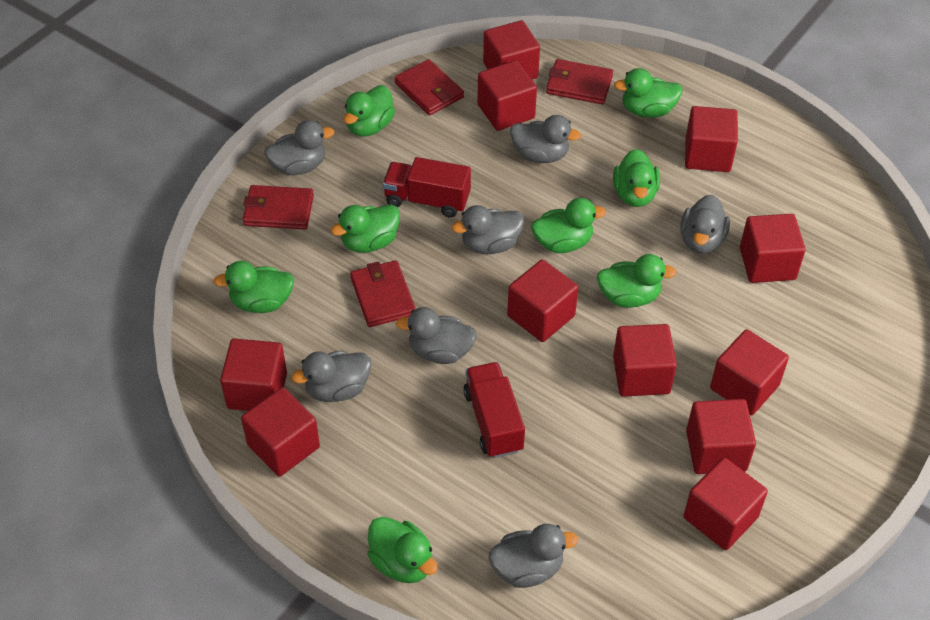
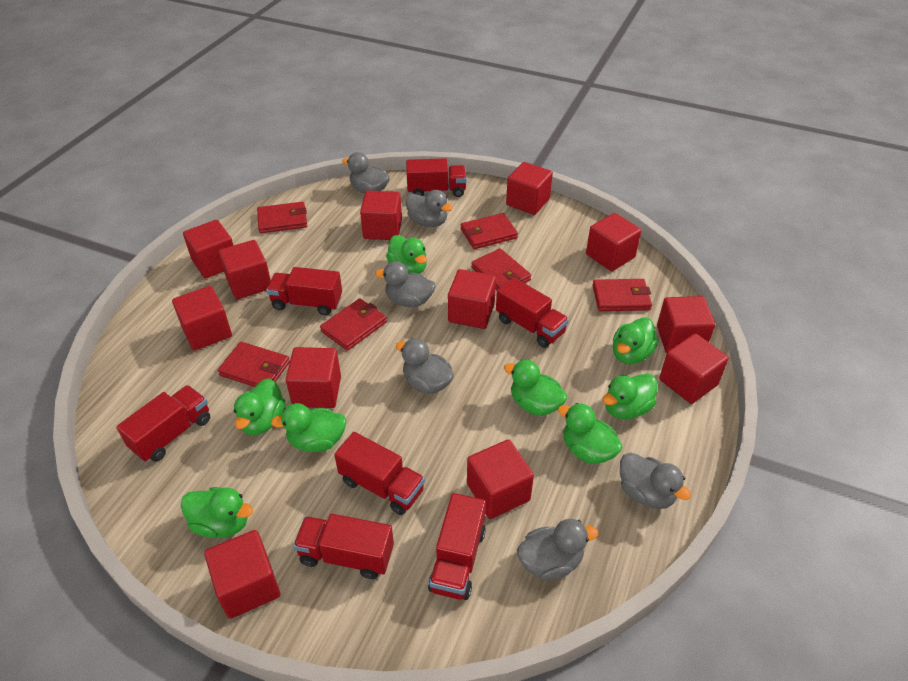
grey duck: 7 -> 6
red cube: 11 -> 12
red truck: 2 -> 7
red wallet: 4 -> 6

